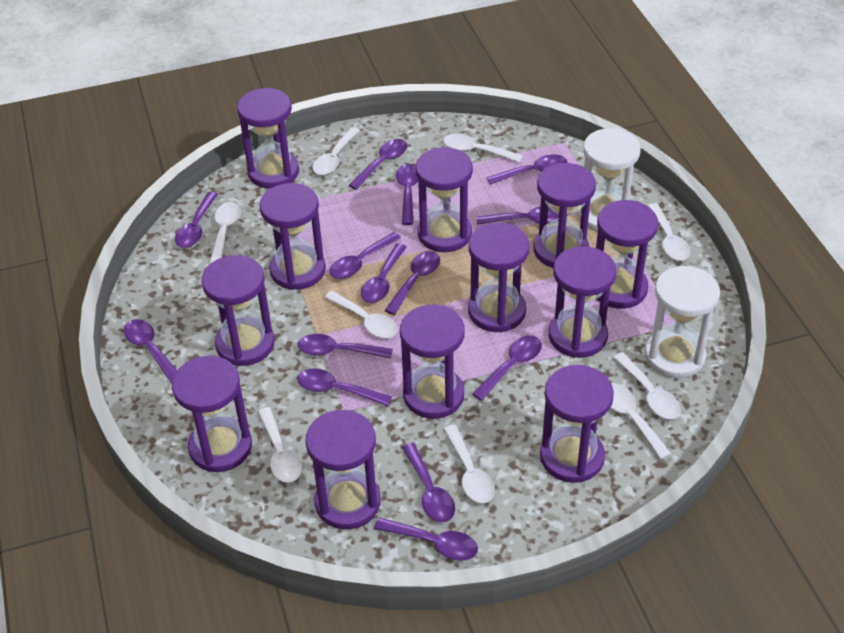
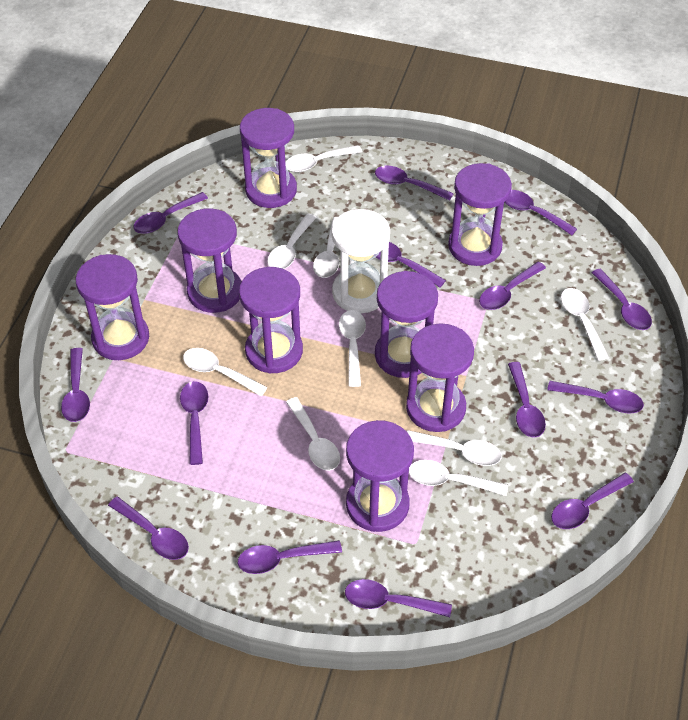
purple hourglass: 12 -> 8
white hourglass: 2 -> 1

